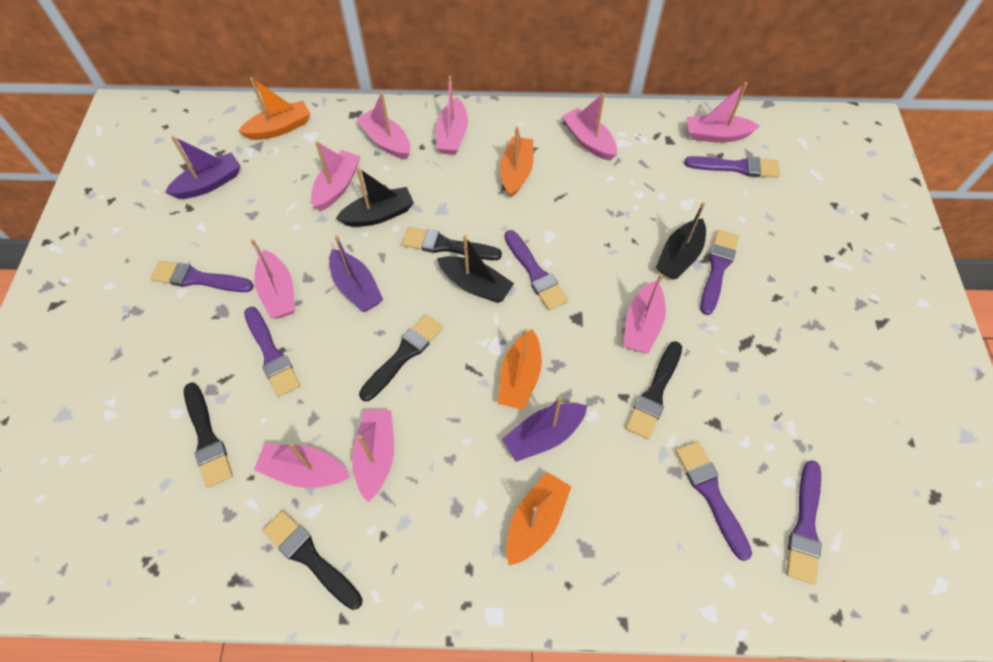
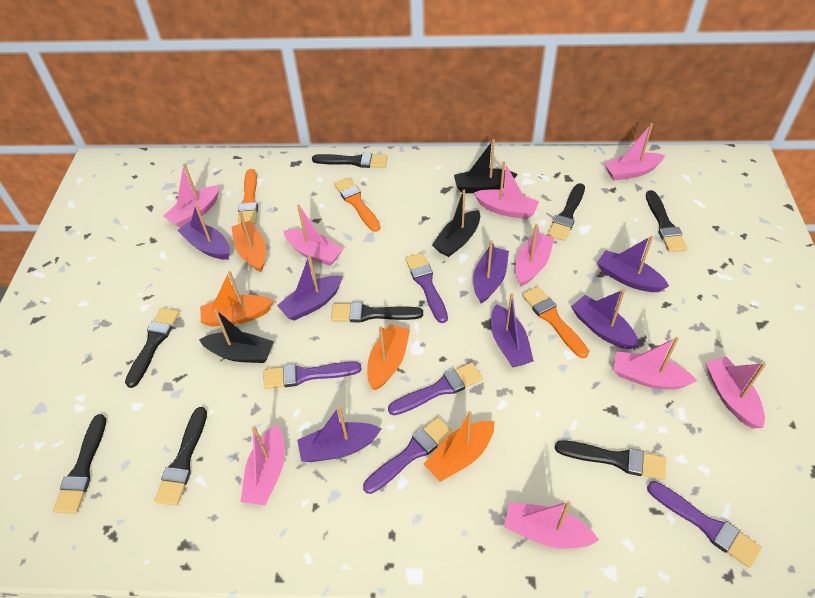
black brush: 5 -> 8
orange brush: 0 -> 3
purple boat: 3 -> 7
purple brush: 7 -> 5

